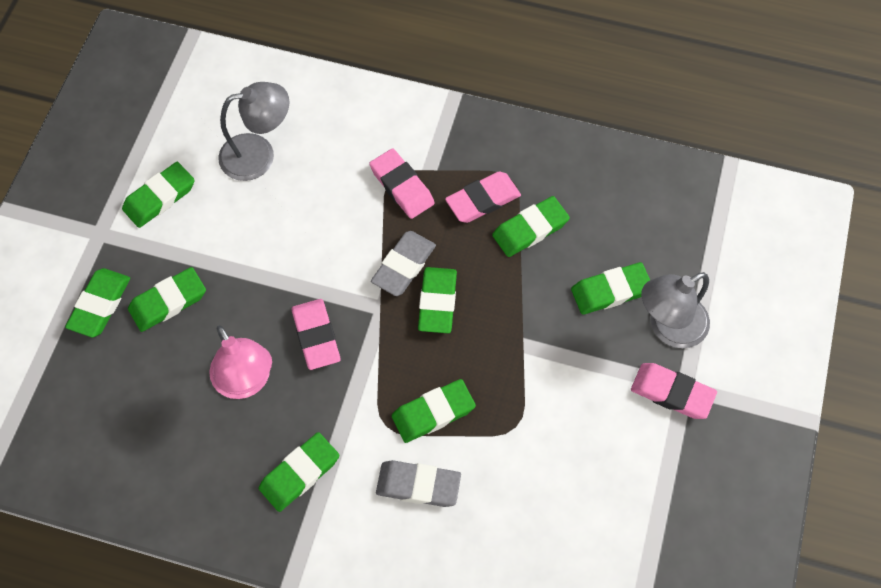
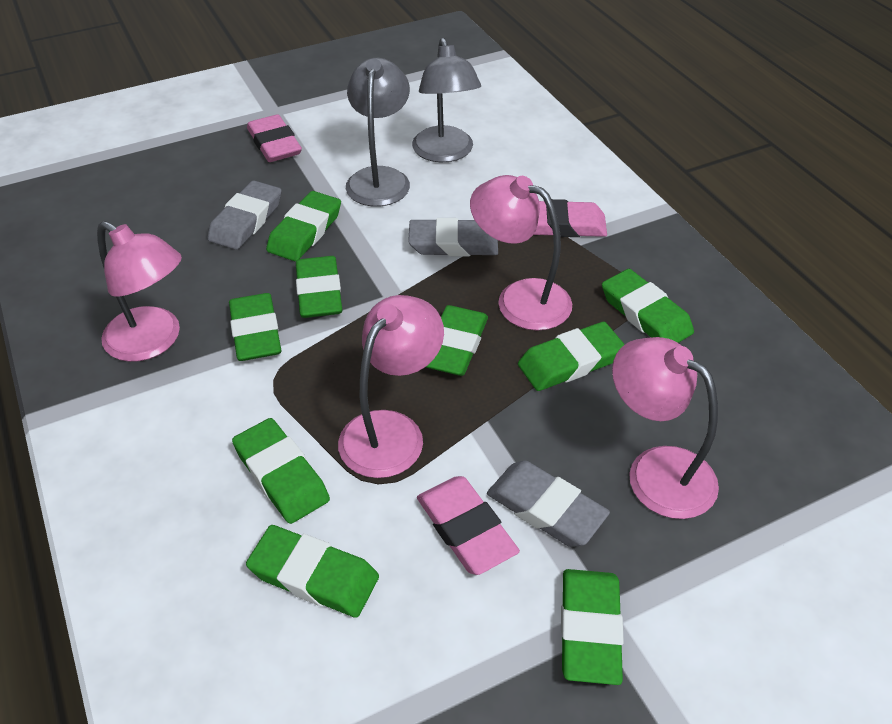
green eraser: 8 -> 9
grey eraser: 2 -> 3
pink eraser: 4 -> 3
pink lamp: 1 -> 4

